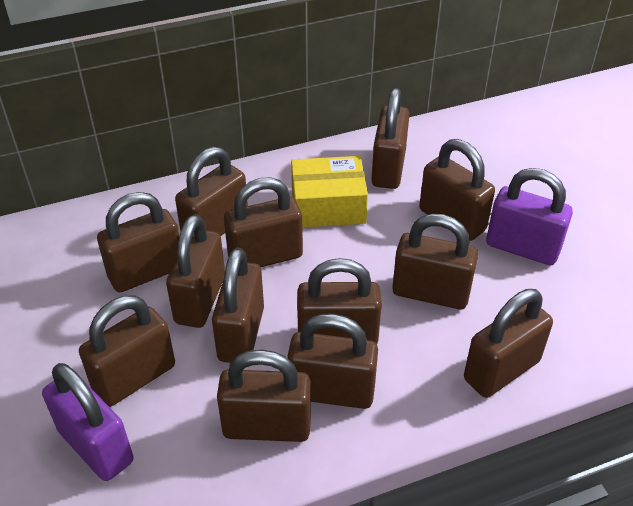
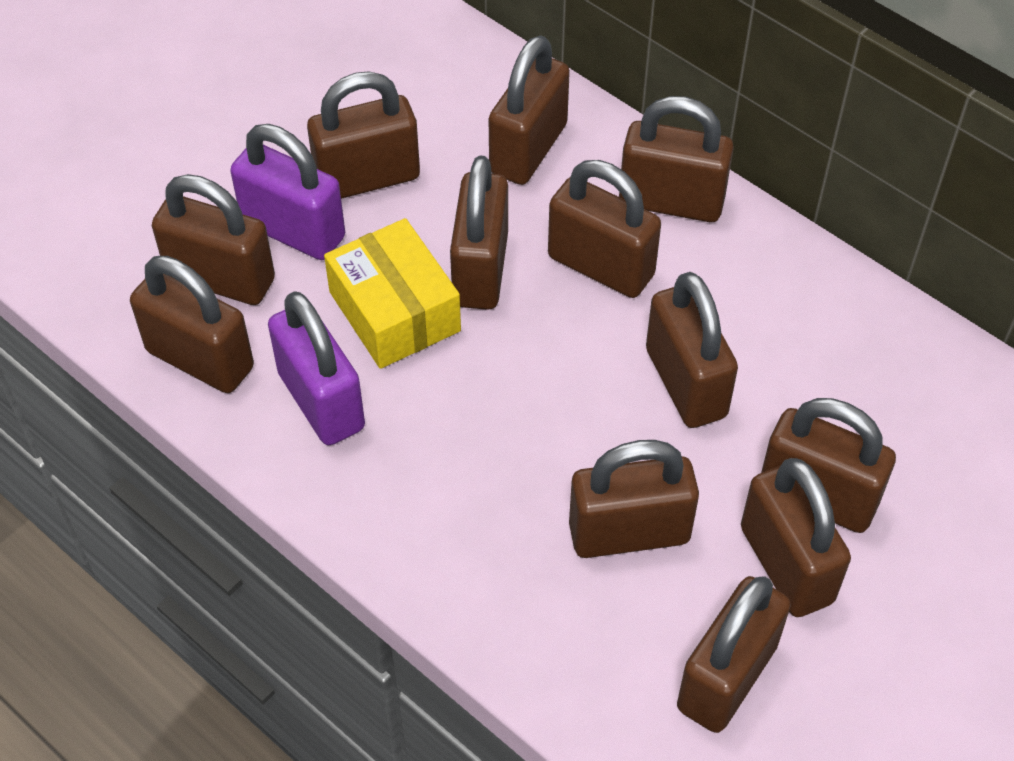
brown padlock: 13 -> 12

